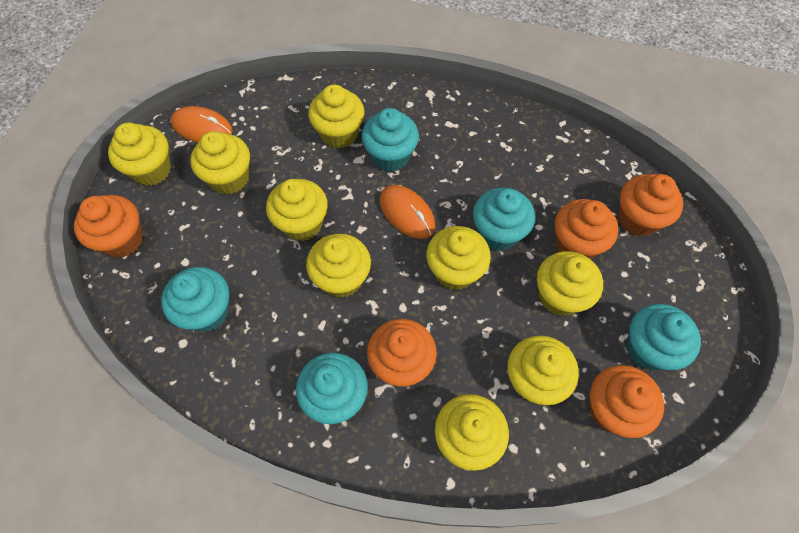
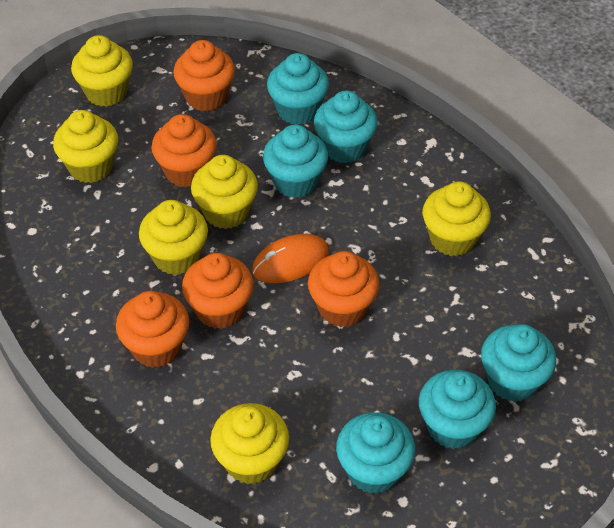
orange mouse: 2 -> 1
turquoise cupcake: 5 -> 6
yellow cupcake: 9 -> 6

